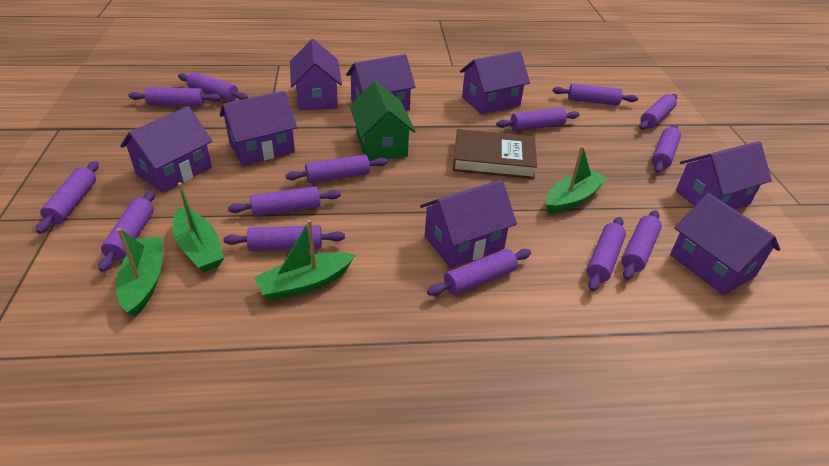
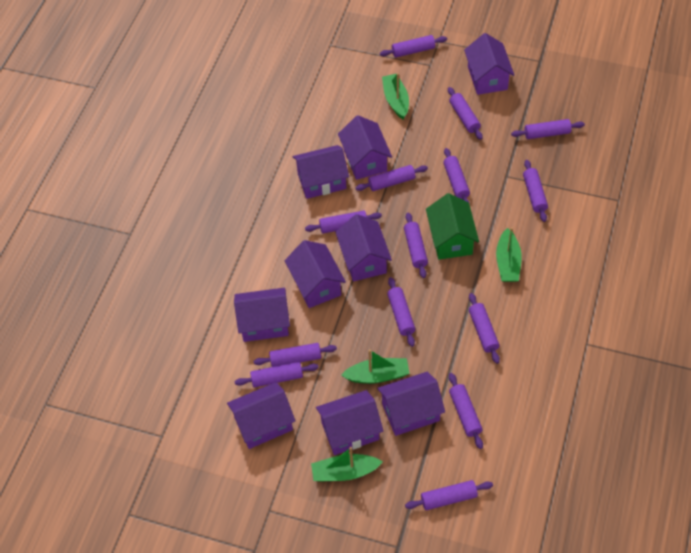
brown book: 1 -> 0
purple house: 8 -> 9

